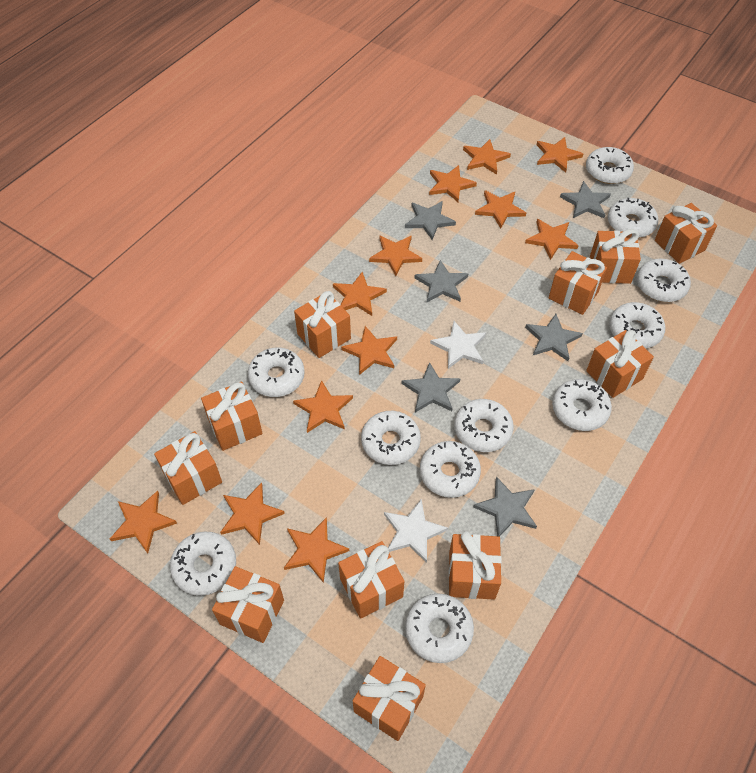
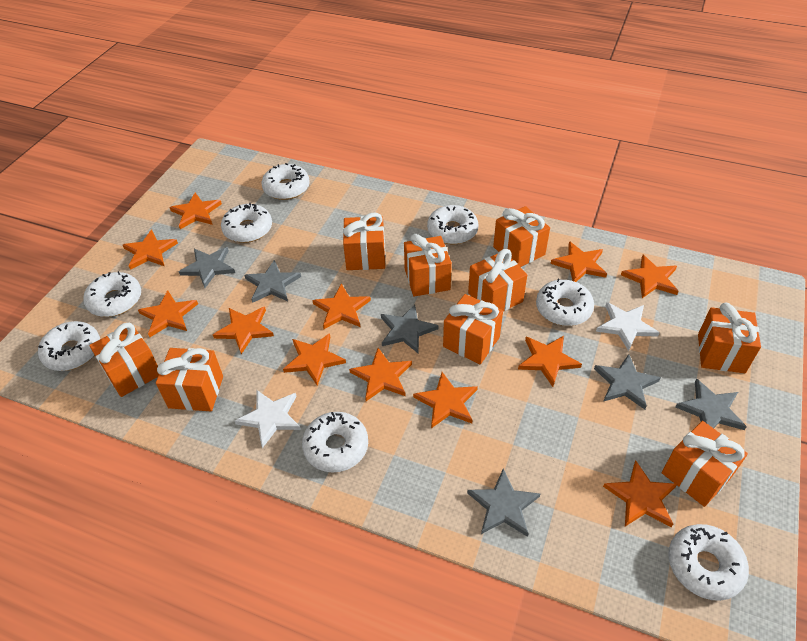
orange gift: 11 -> 9
white donut: 11 -> 8

